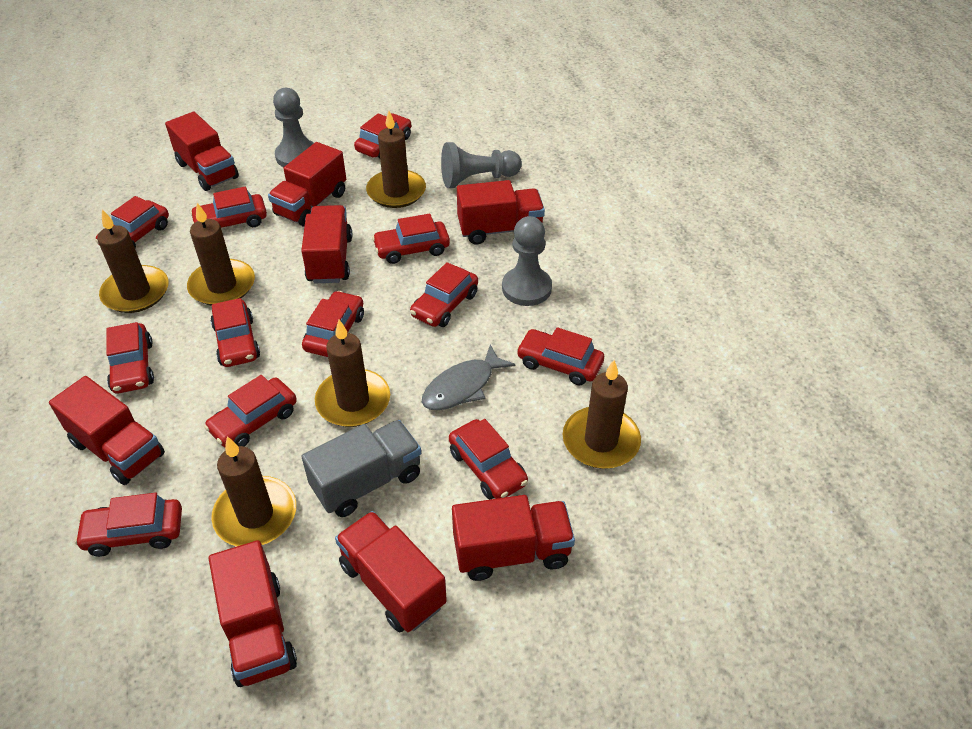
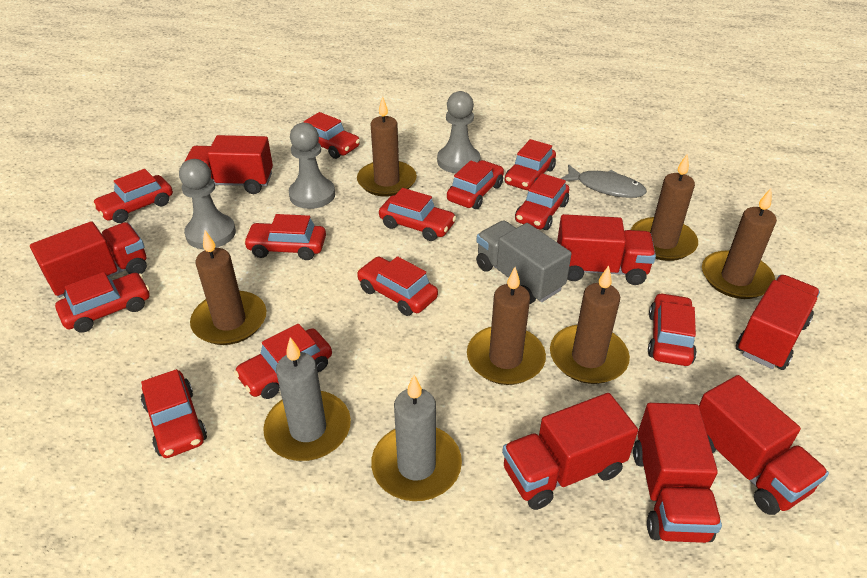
grey candle: 0 -> 2
red truck: 8 -> 7

